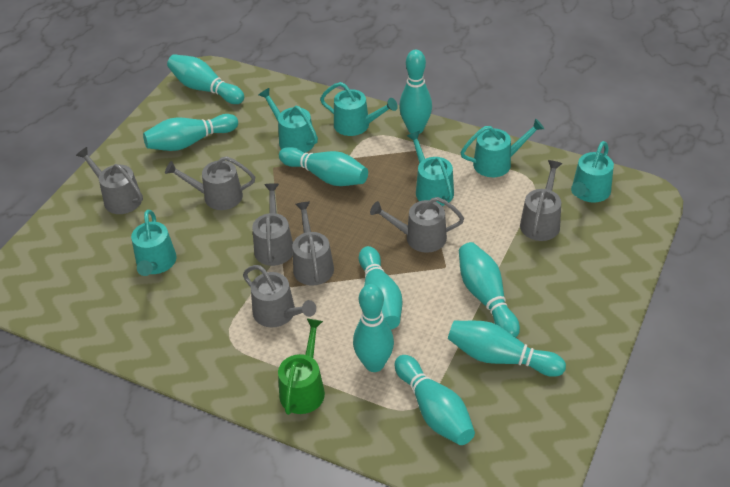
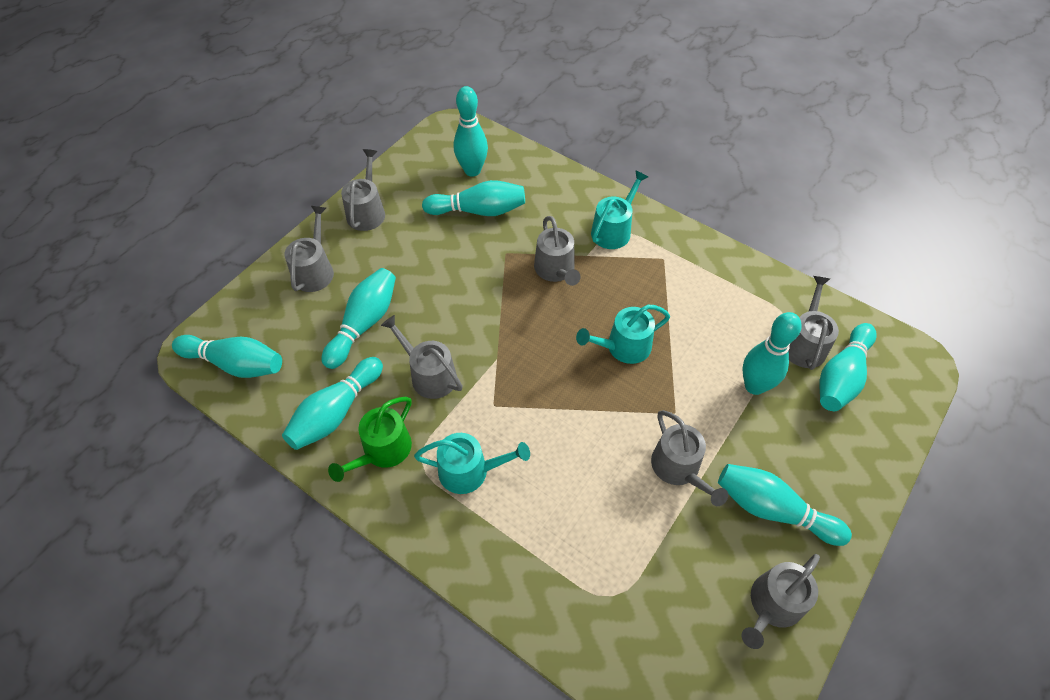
turquoise bowling pin: 9 -> 8
turquoise watering can: 6 -> 3

